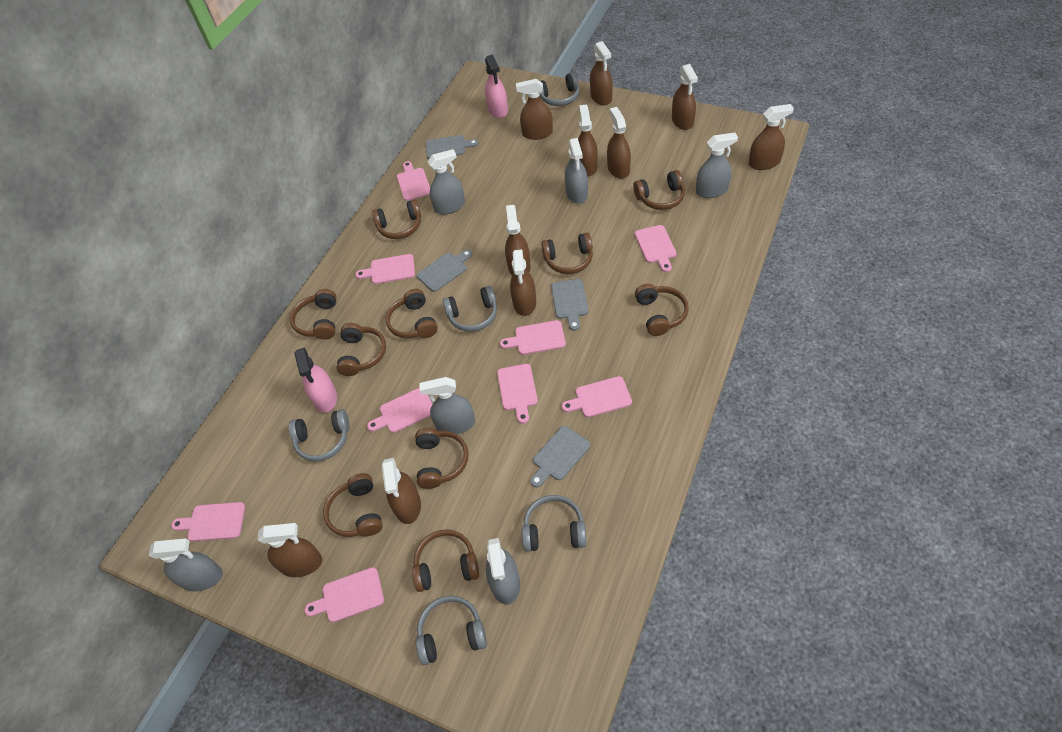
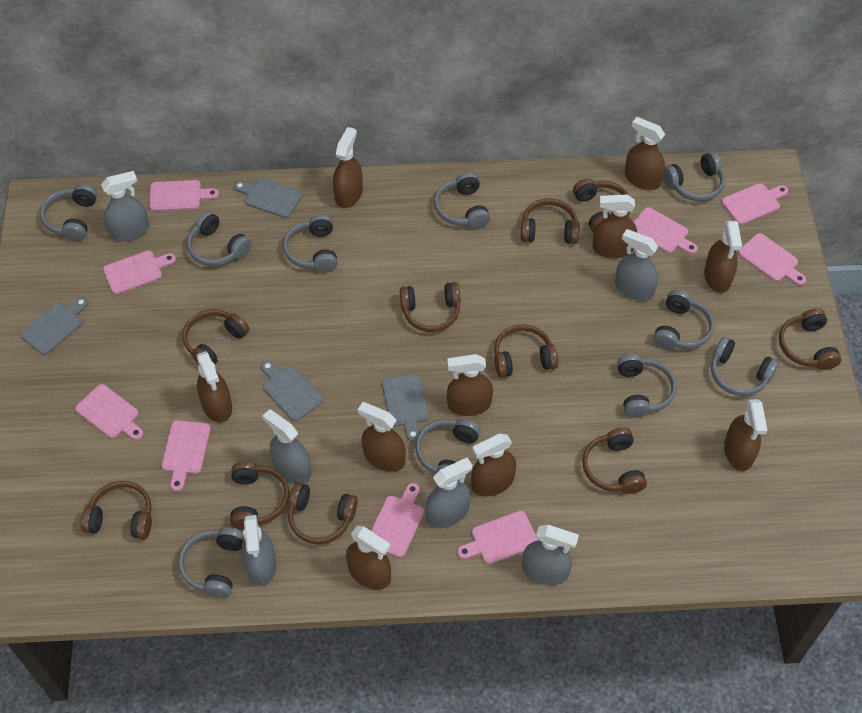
grey headphones: 5 -> 10
pink spray bottle: 2 -> 0

